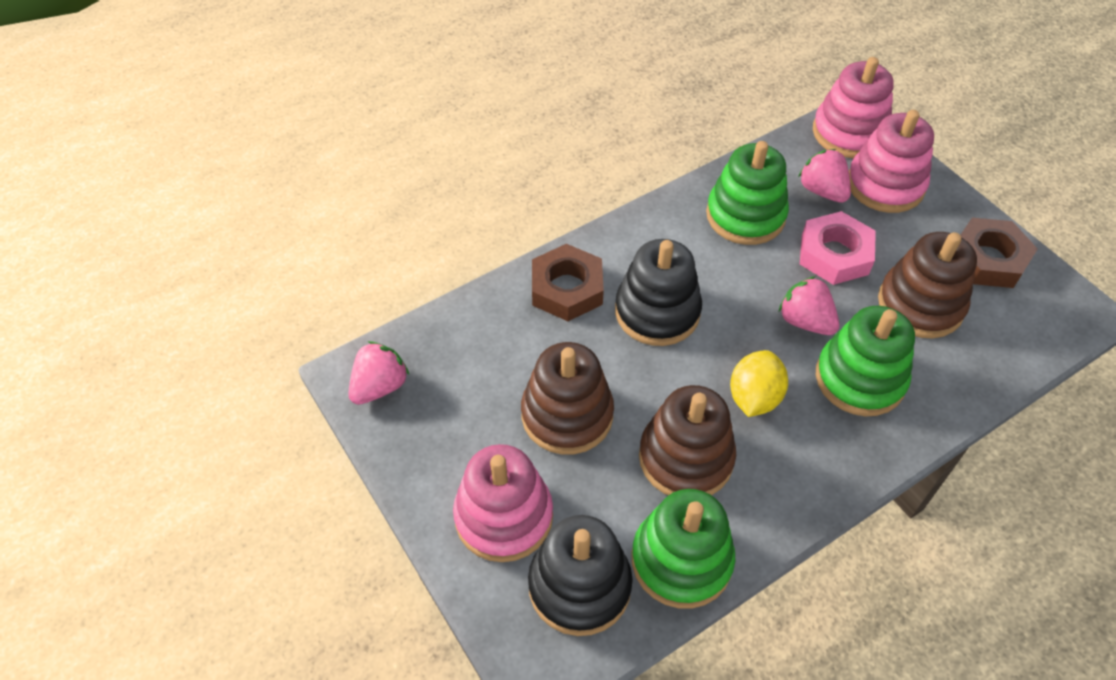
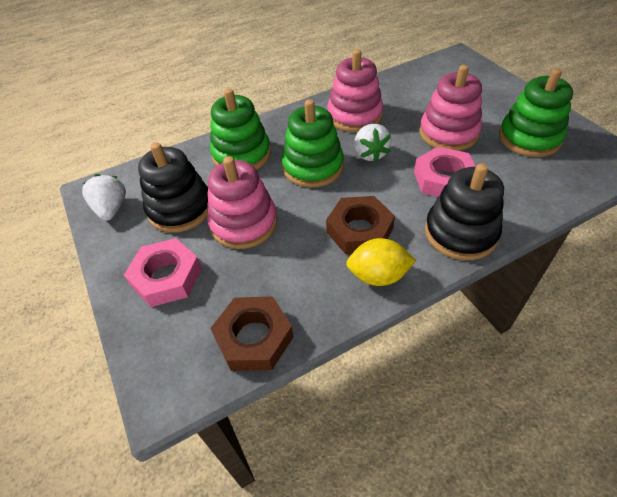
brown stacking toy: 3 -> 0
pink nut: 1 -> 2
pink strawberry: 3 -> 0
white strawberry: 0 -> 2

